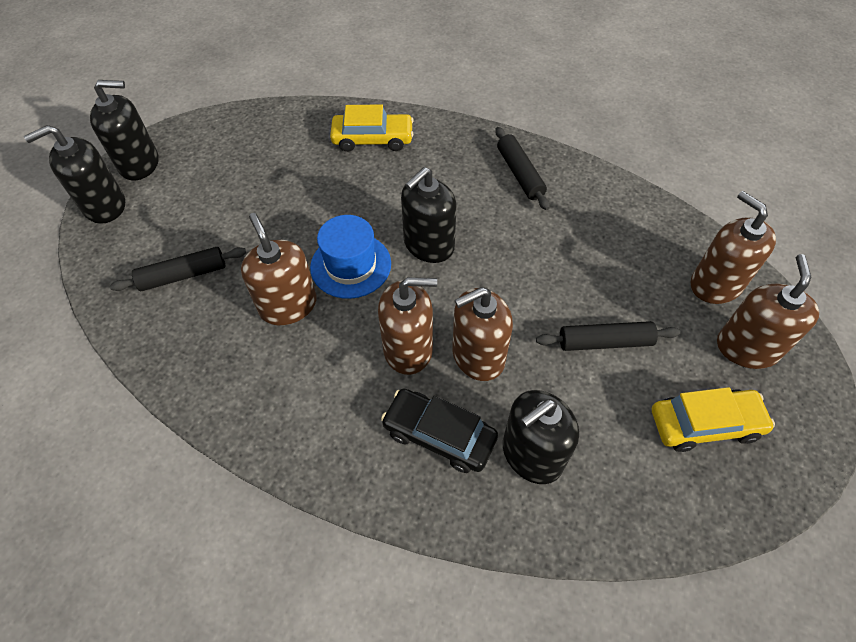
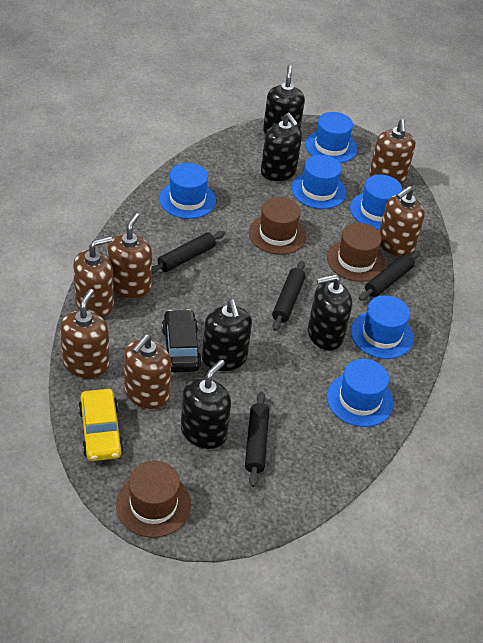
black rolling pin: 3 -> 4
black soap dispenser: 4 -> 5
blue hat: 1 -> 6
brown hat: 0 -> 3
brown soap dispenser: 5 -> 6
yellow car: 2 -> 1

